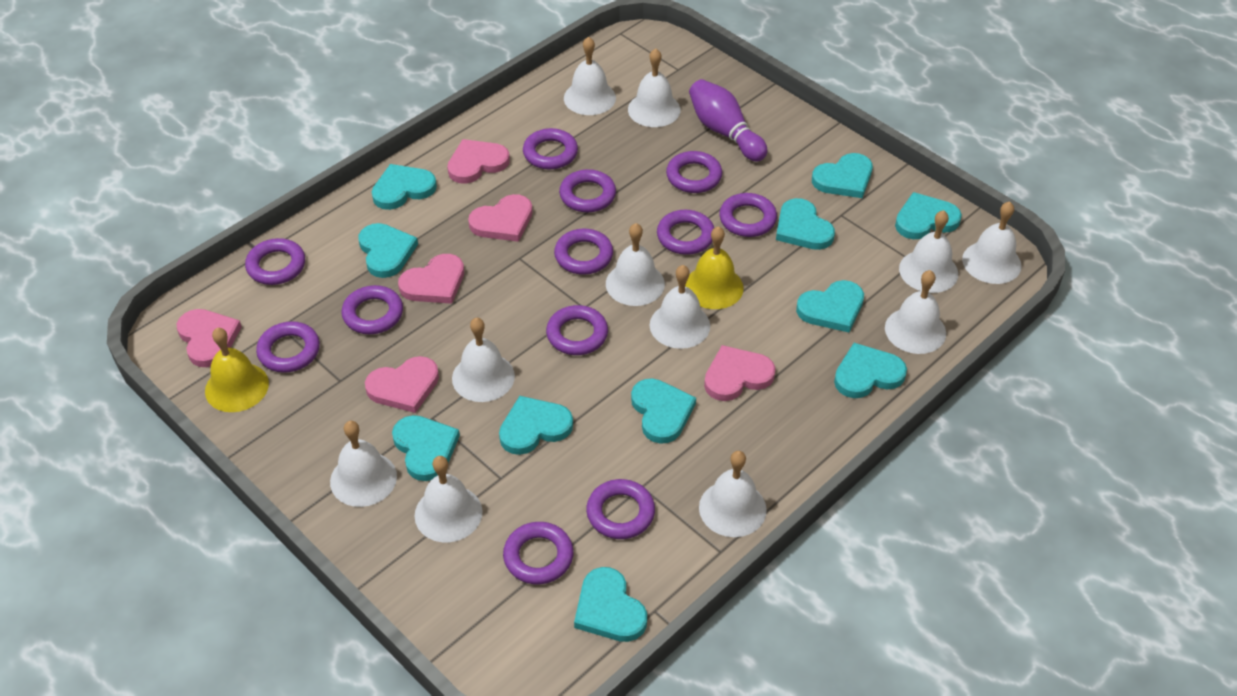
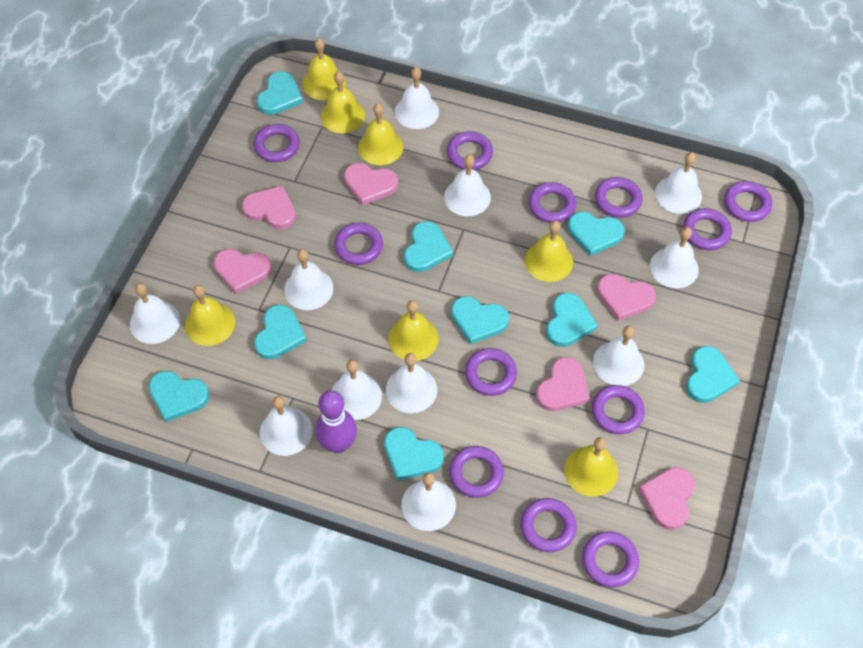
turquoise heart: 11 -> 9
yellow bell: 2 -> 7

